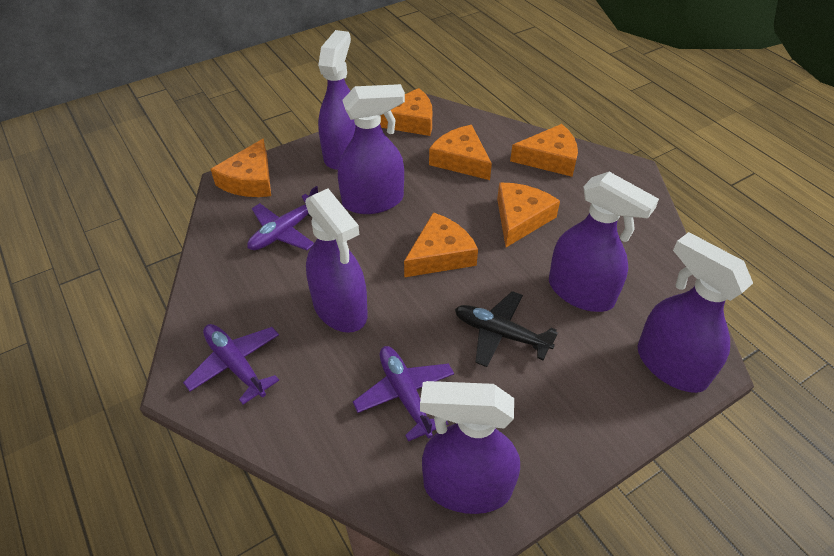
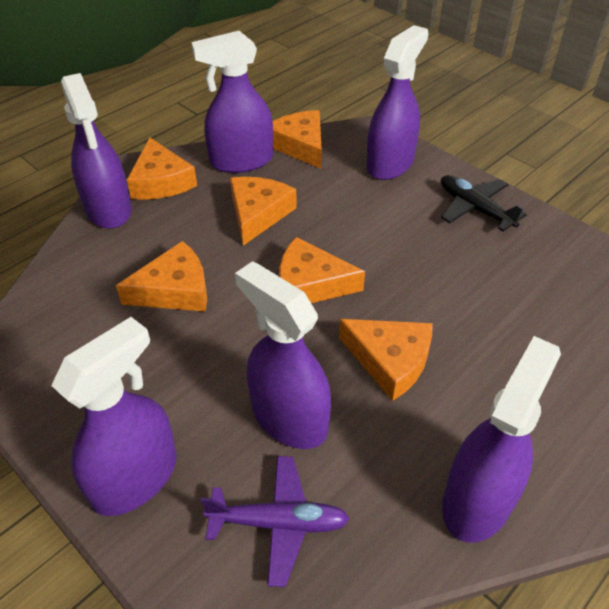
purple plane: 3 -> 1

